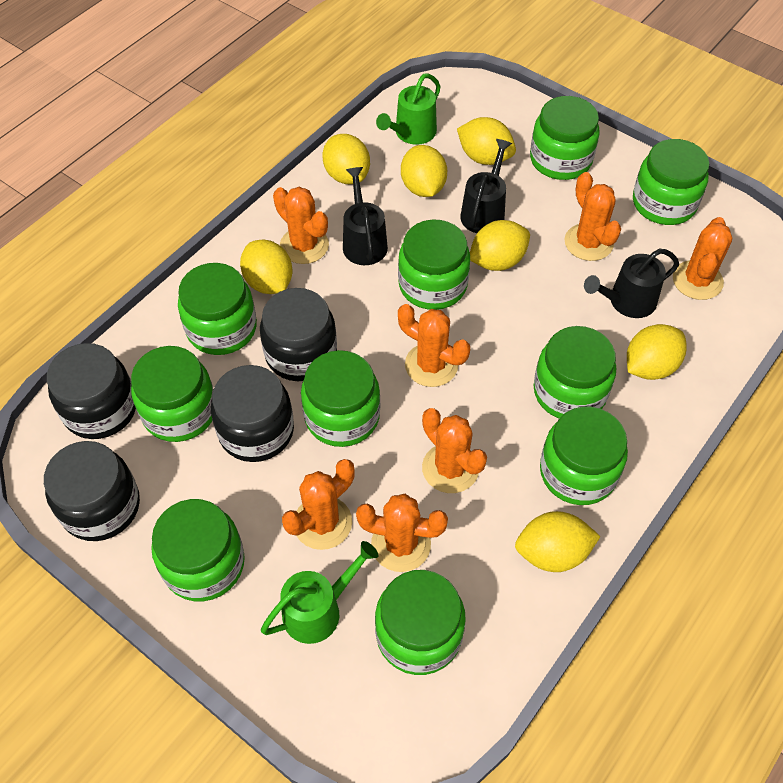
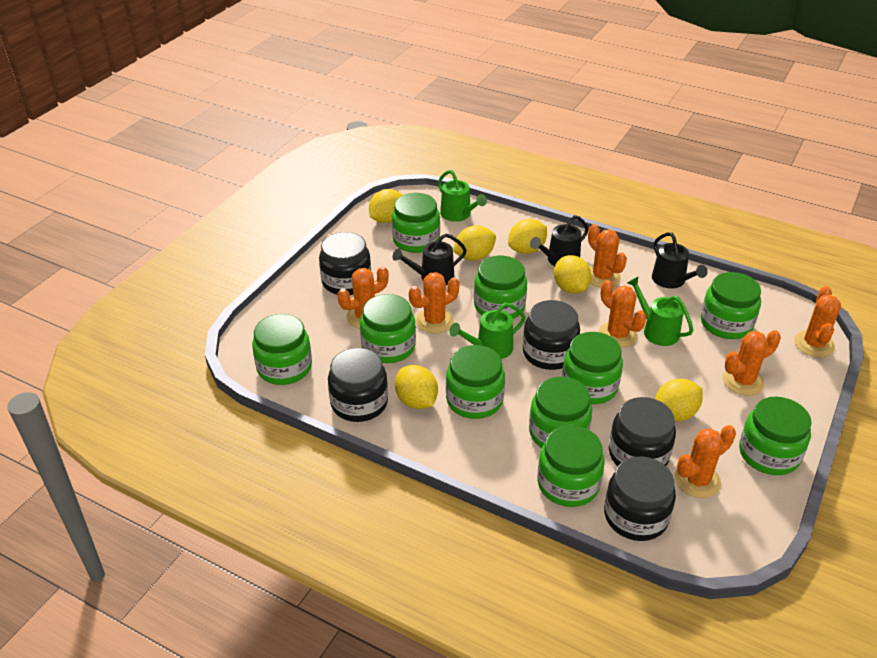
black jar: 4 -> 5
green watering can: 2 -> 3
yellow lemon: 7 -> 6

